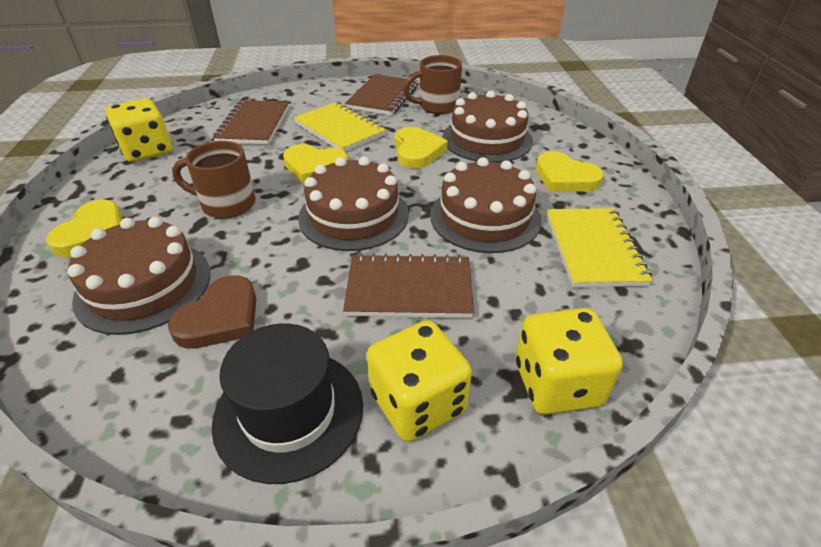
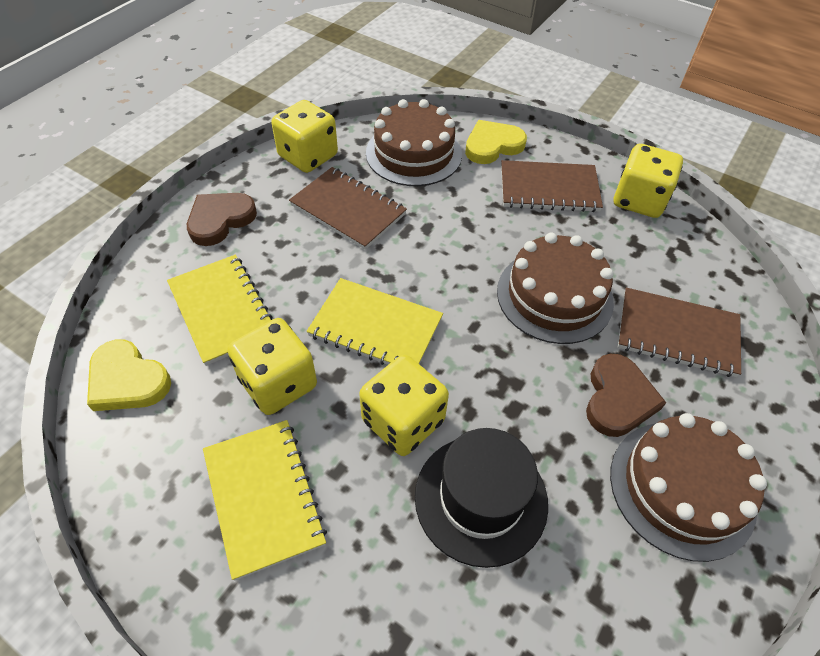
brown cake: 4 -> 3
brown heart: 1 -> 2
brown mug: 2 -> 0
yellow dice: 3 -> 4
yellow heart: 4 -> 2
yellow notebook: 2 -> 3

